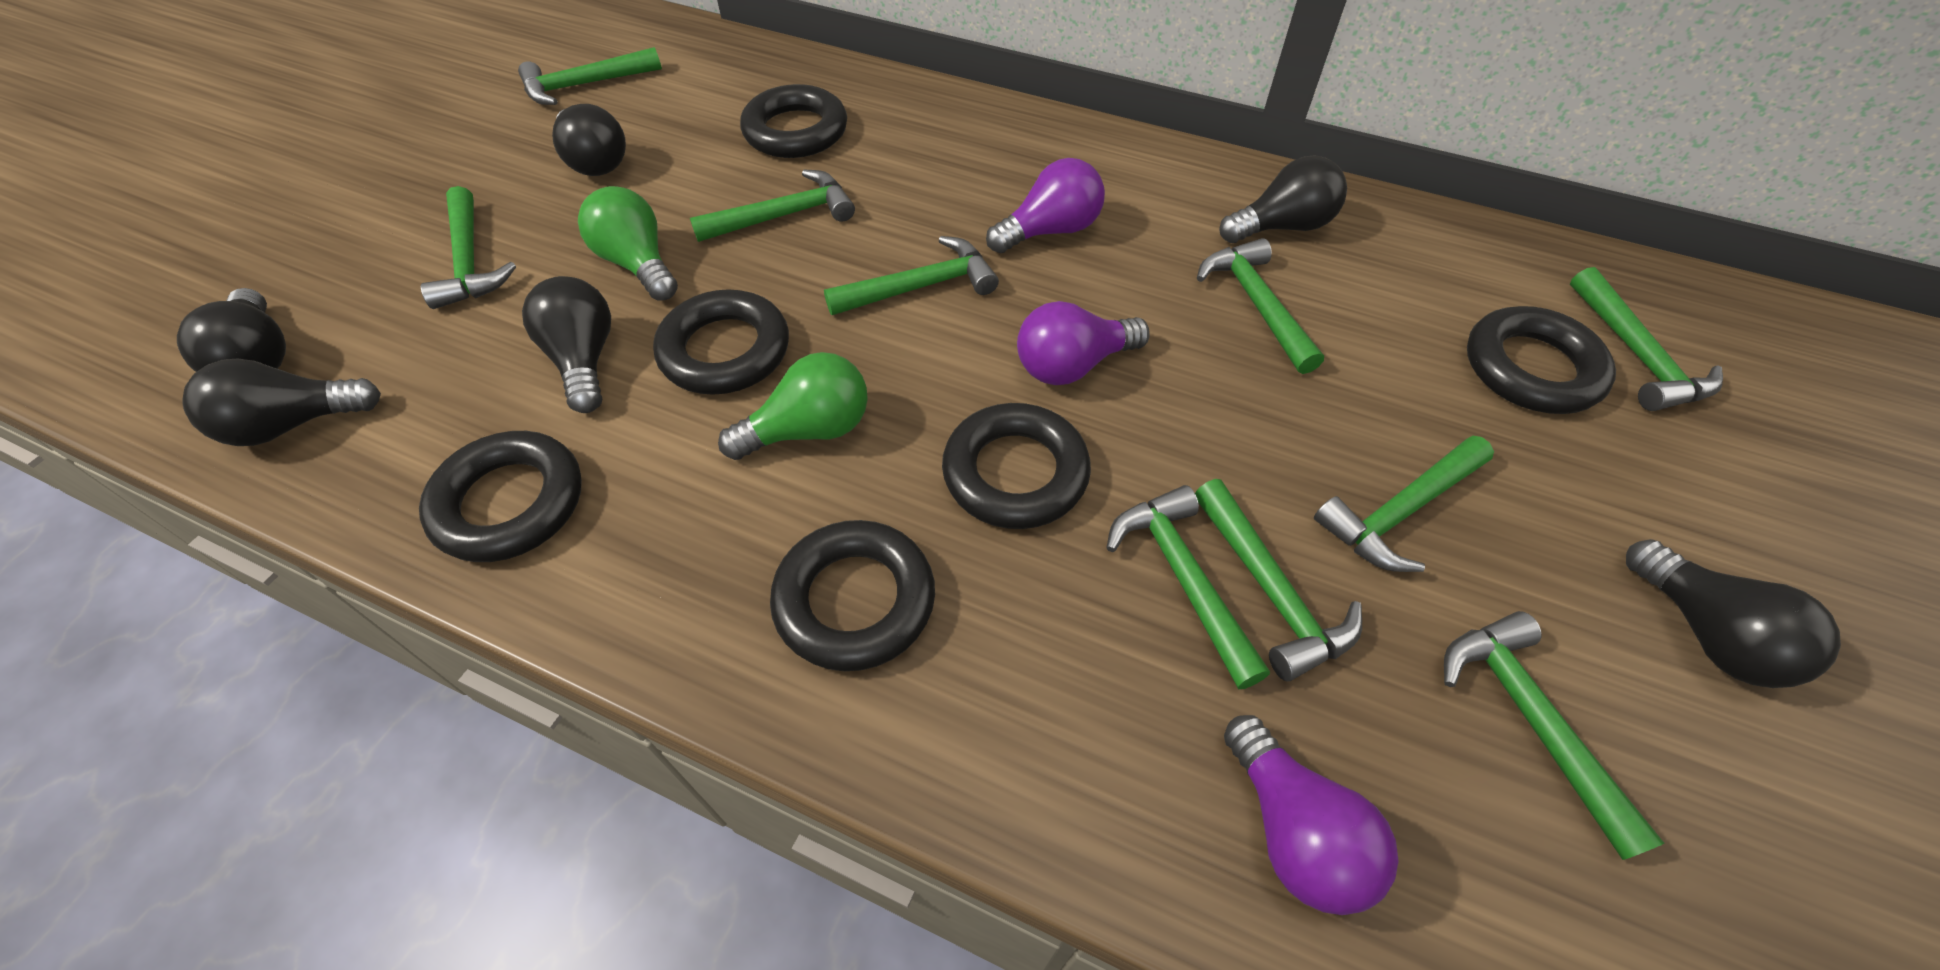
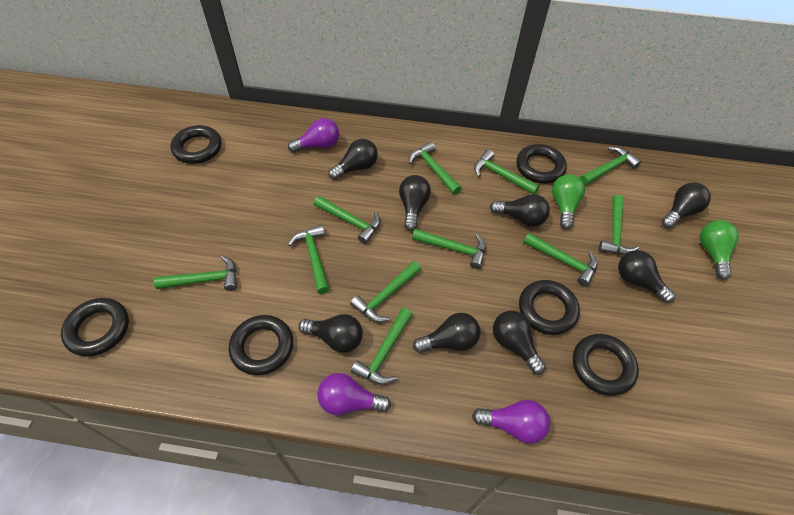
black light bulb: 6 -> 8
green hammer: 10 -> 11

